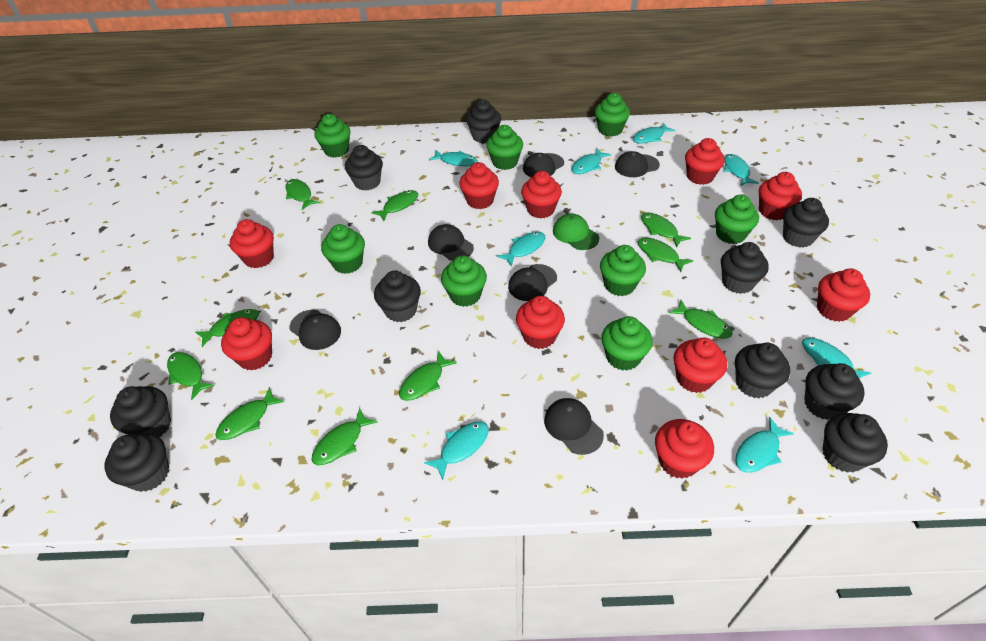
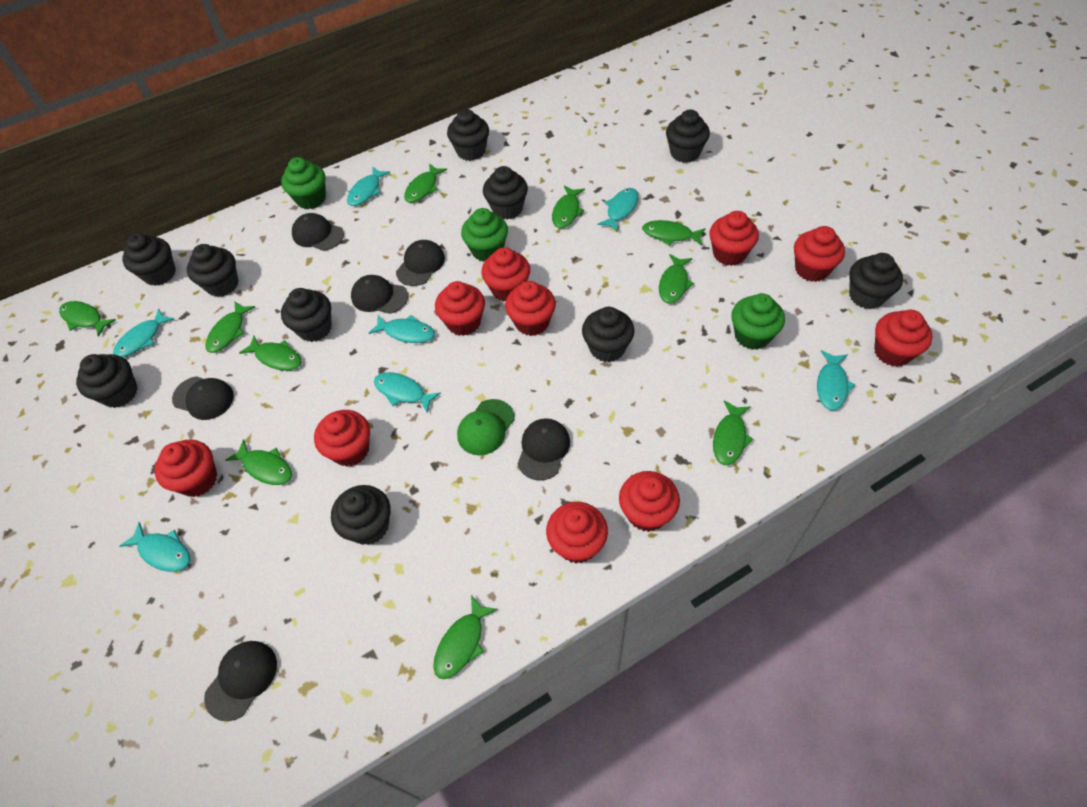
green cupcake: 8 -> 3
turquoise fish: 8 -> 7

